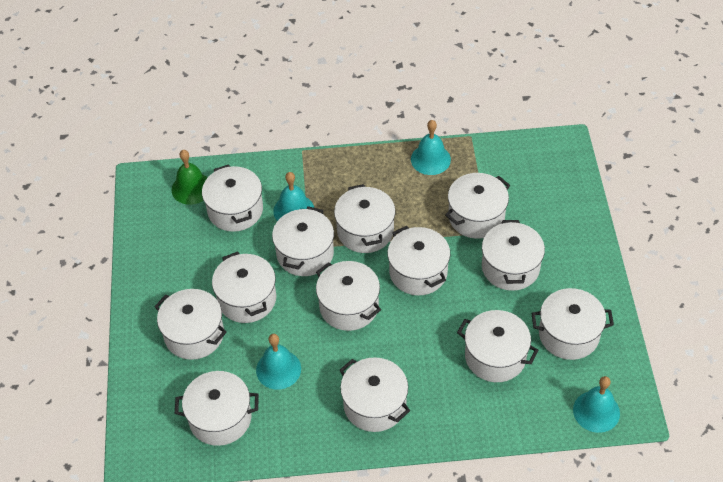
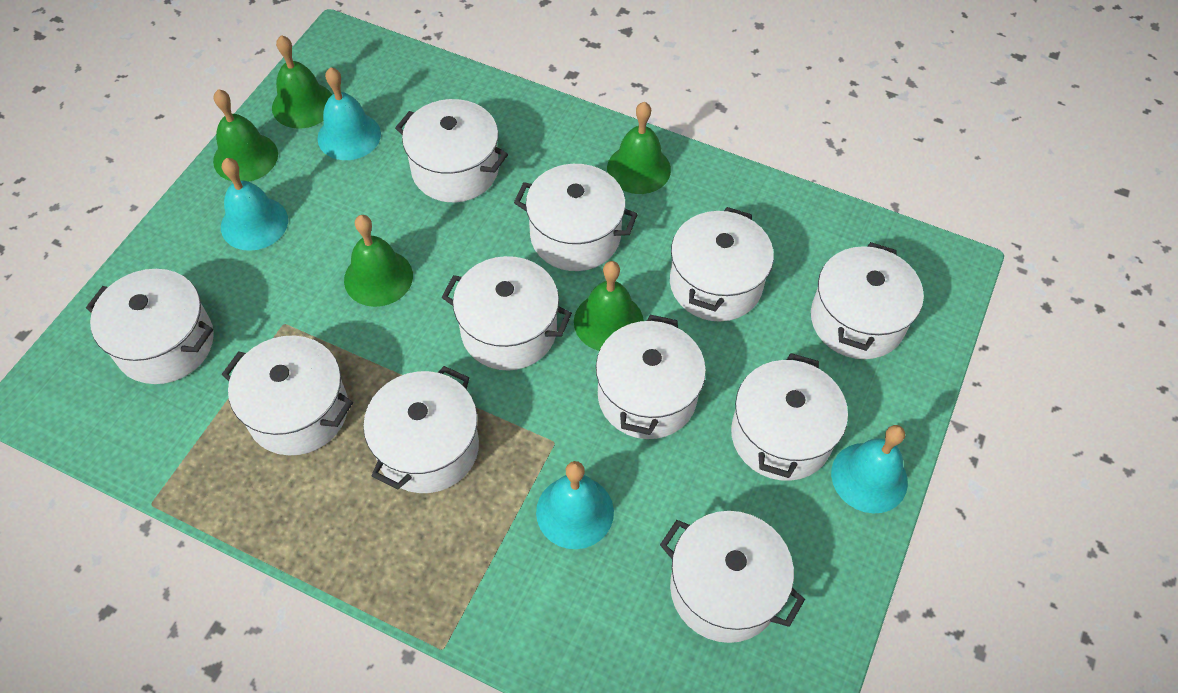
green bell: 1 -> 5
white pot: 13 -> 11

